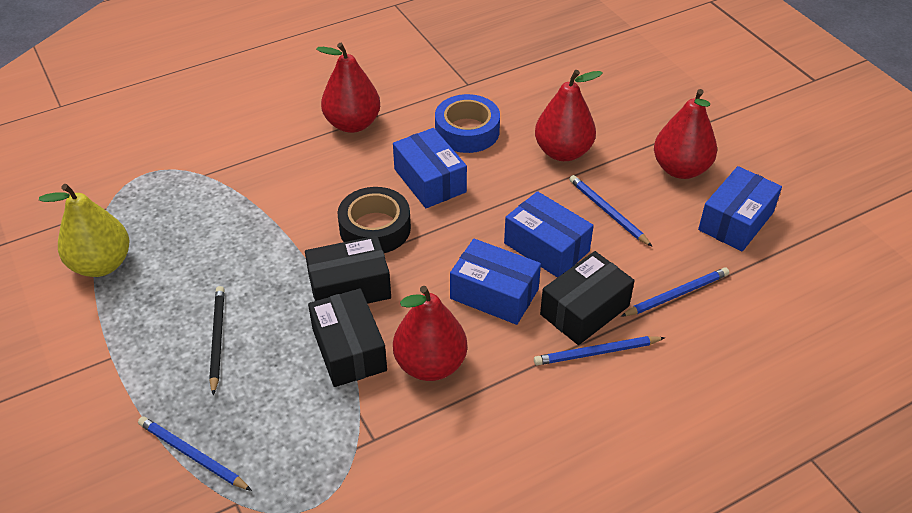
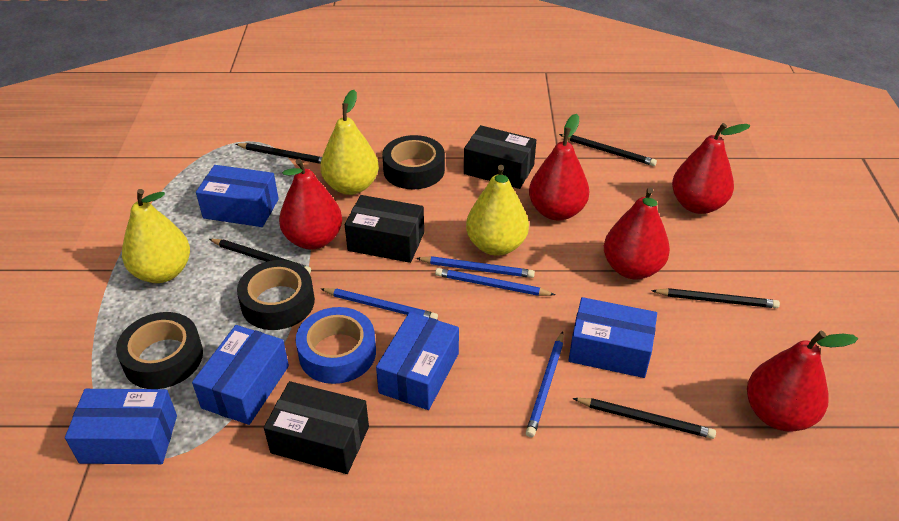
black pencil: 1 -> 5
black tape: 1 -> 3
blue box: 4 -> 5
red pear: 4 -> 5
yellow pear: 1 -> 3

